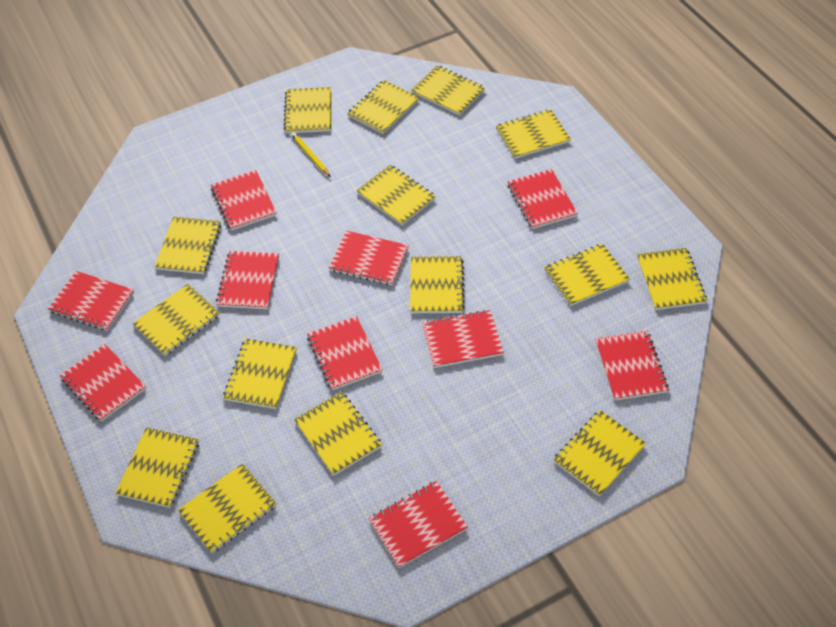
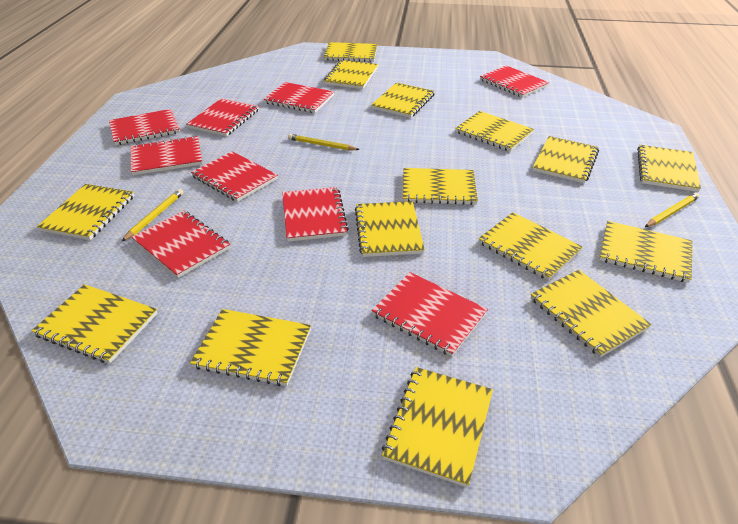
red notebook: 10 -> 9
yellow pencil: 1 -> 3

